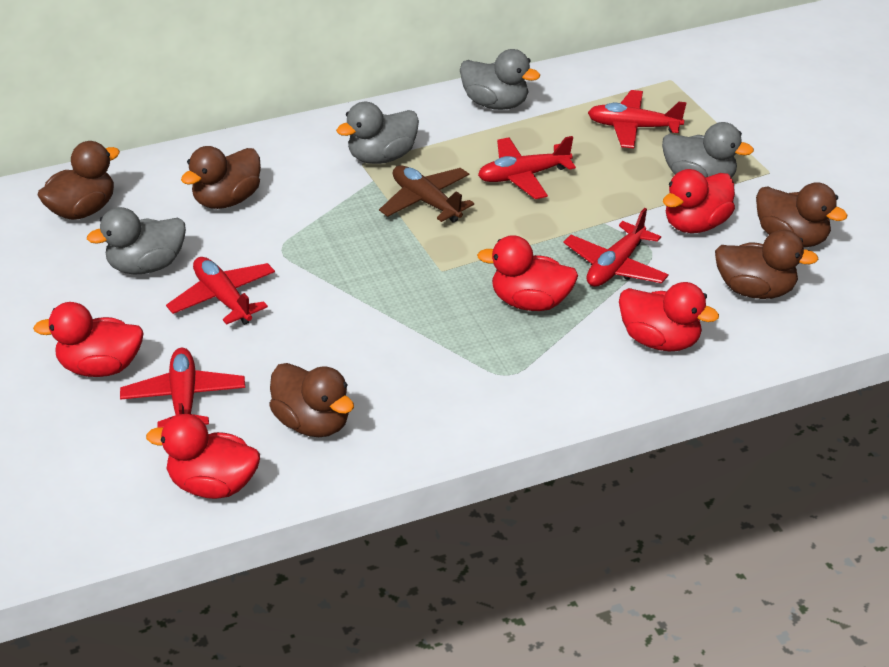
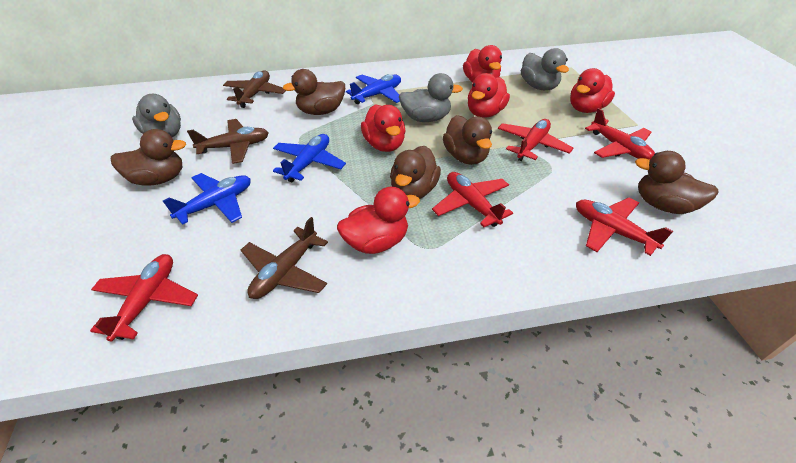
blue plane: 0 -> 3
brown plane: 1 -> 3
grey duck: 4 -> 3

